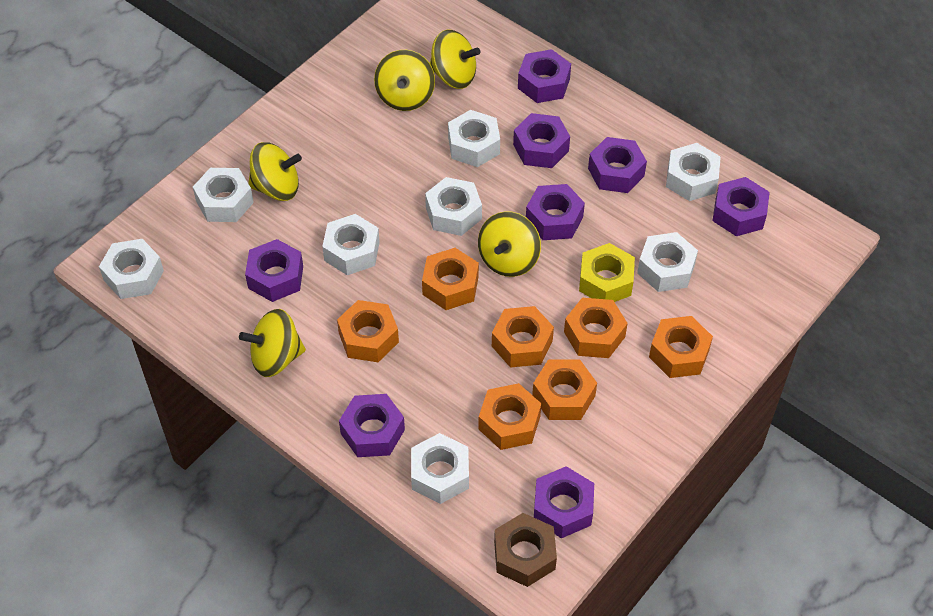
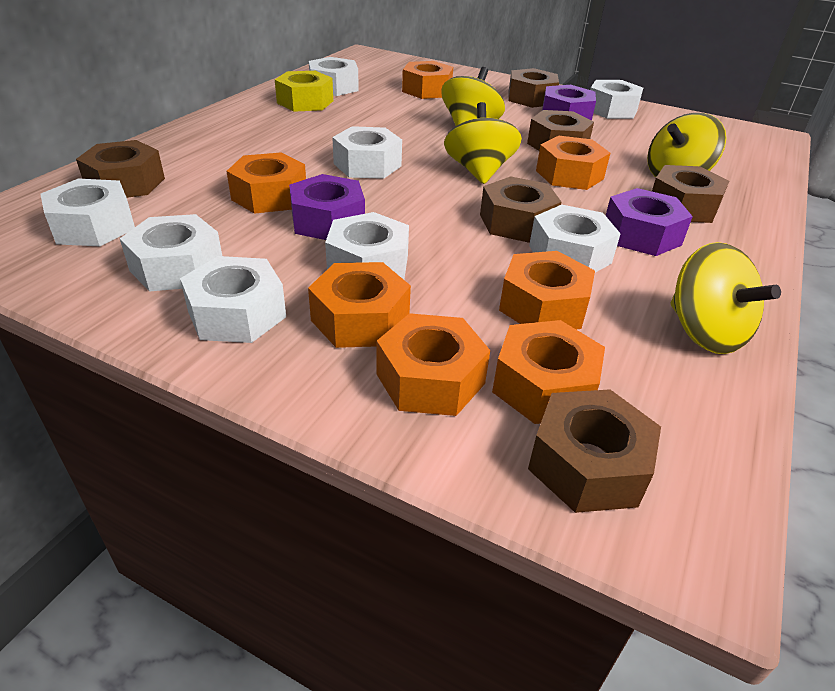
brown nut: 1 -> 6
purple nut: 8 -> 3
yellow spinning top: 5 -> 4

